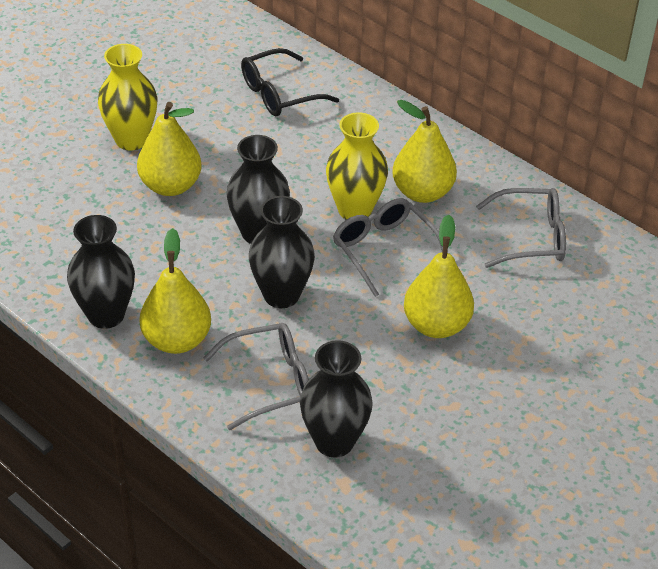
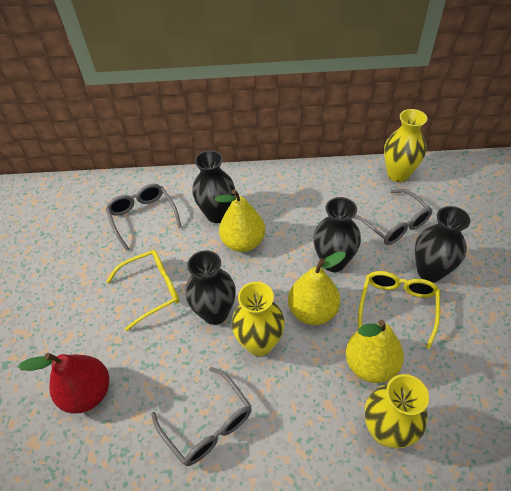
black glasses: 1 -> 0
red pear: 0 -> 1
yellow glasses: 0 -> 2
yellow pear: 4 -> 3
yellow vase: 2 -> 3

